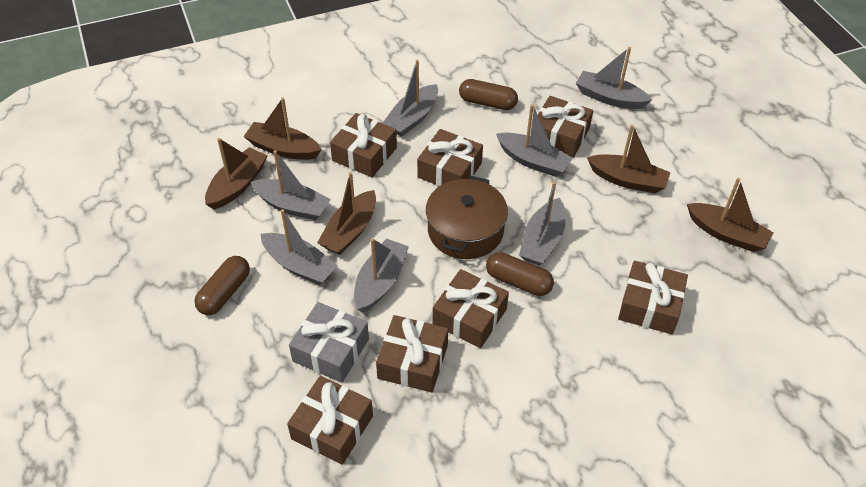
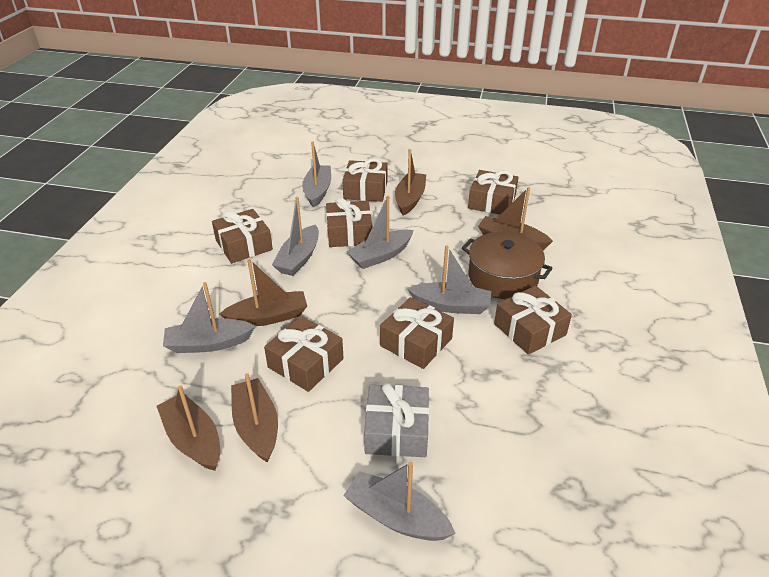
brown capsule: 3 -> 0
grey boat: 7 -> 6

